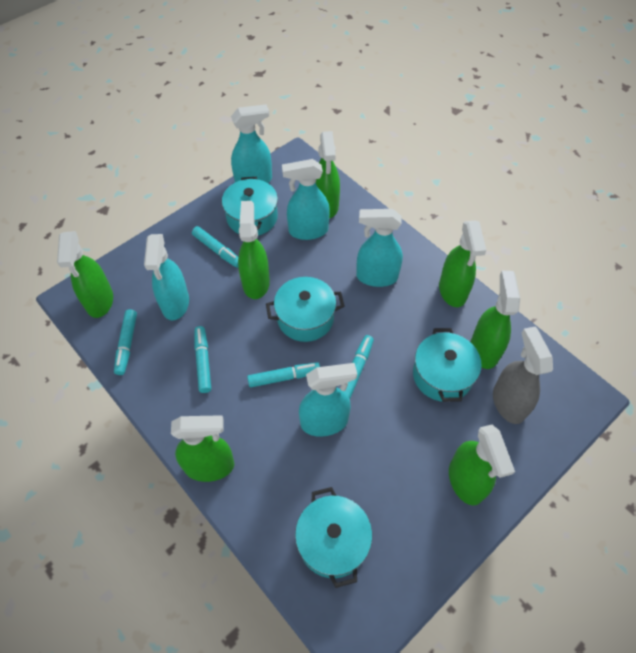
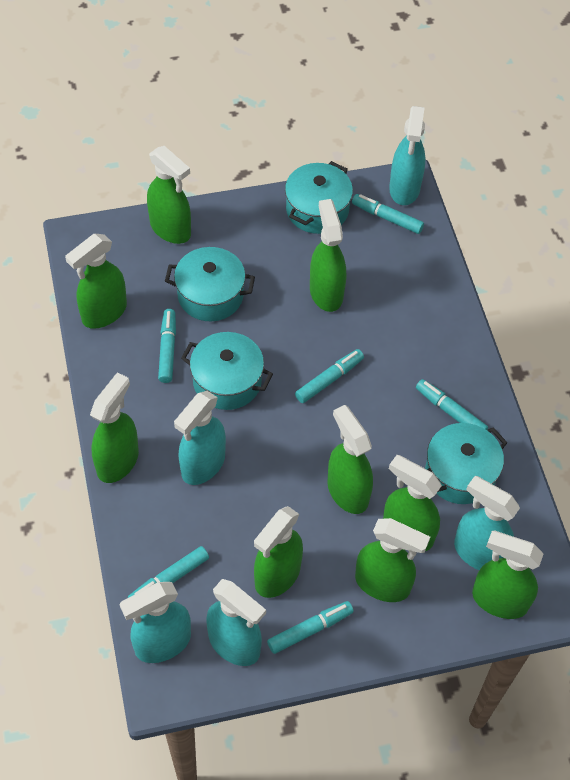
green spray bottle: 7 -> 9
grey spray bottle: 1 -> 0
turquoise marker: 5 -> 6

